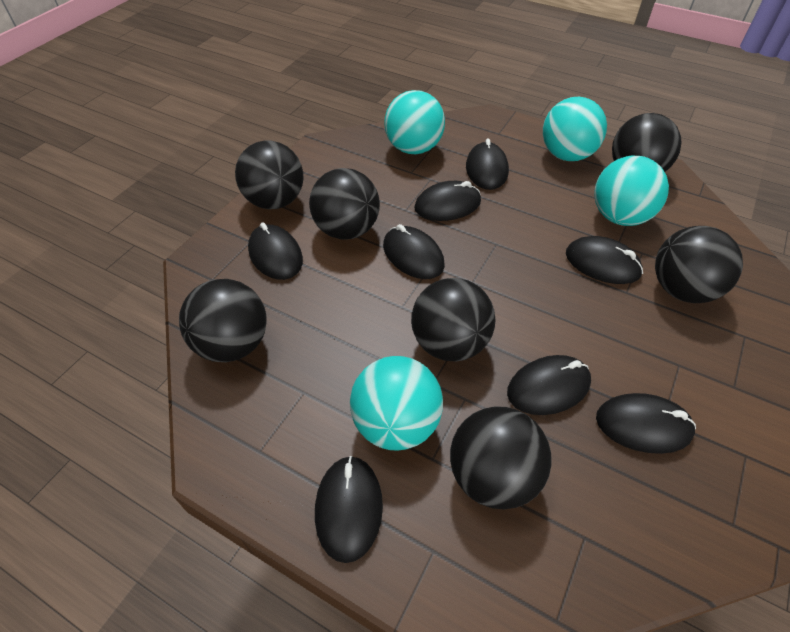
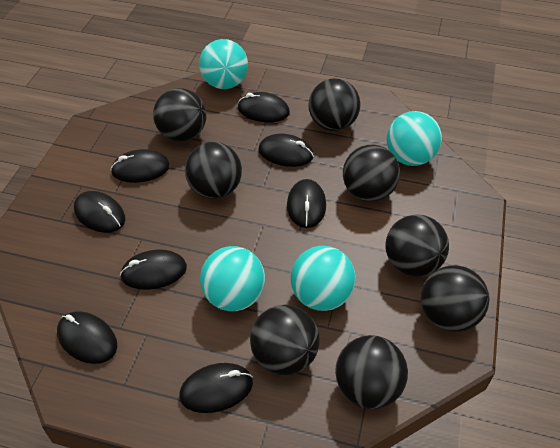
black ball: 7 -> 8

